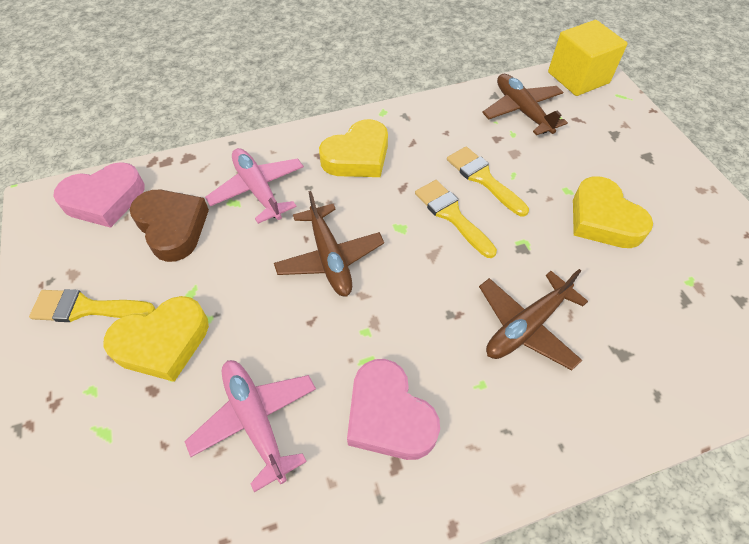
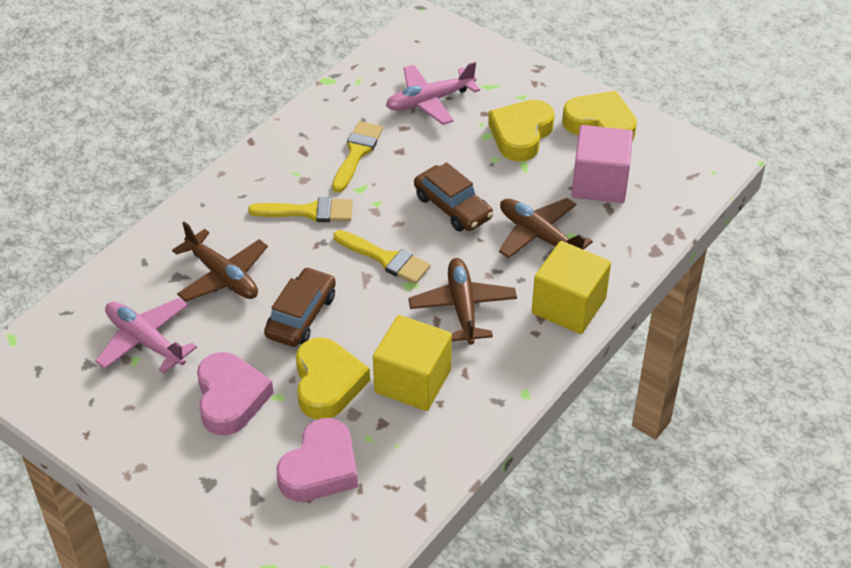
brown car: 0 -> 2
brown heart: 1 -> 0
pink cube: 0 -> 1
yellow cube: 1 -> 2

